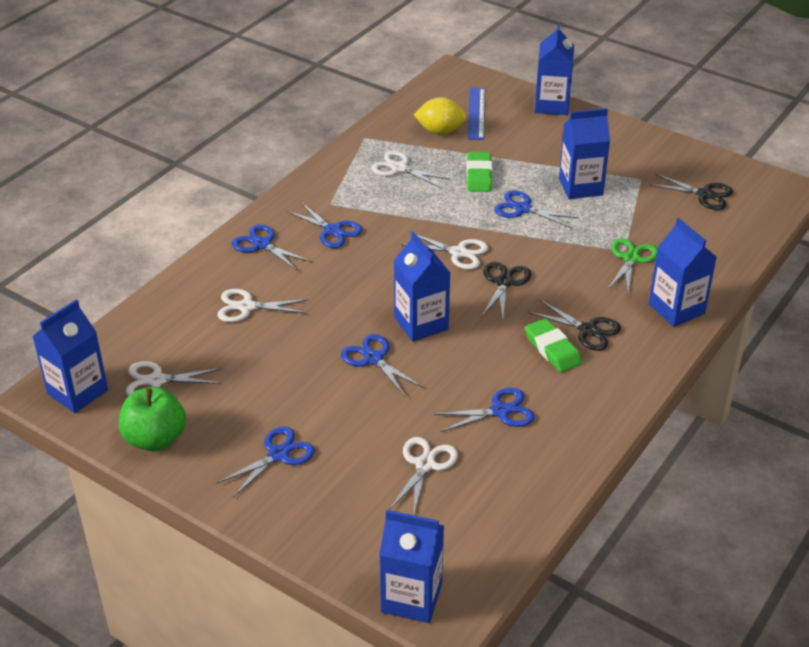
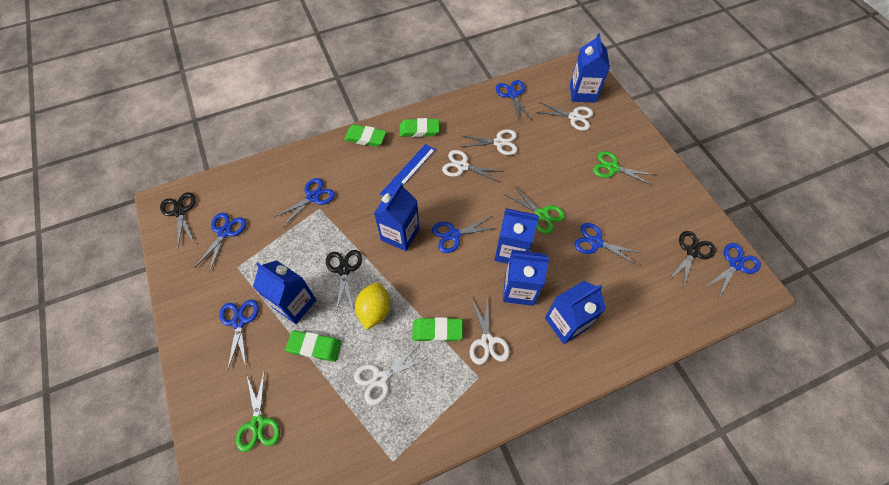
blue scissors: 6 -> 7
green apple: 1 -> 0
green eraser: 2 -> 4
green scissors: 1 -> 3

